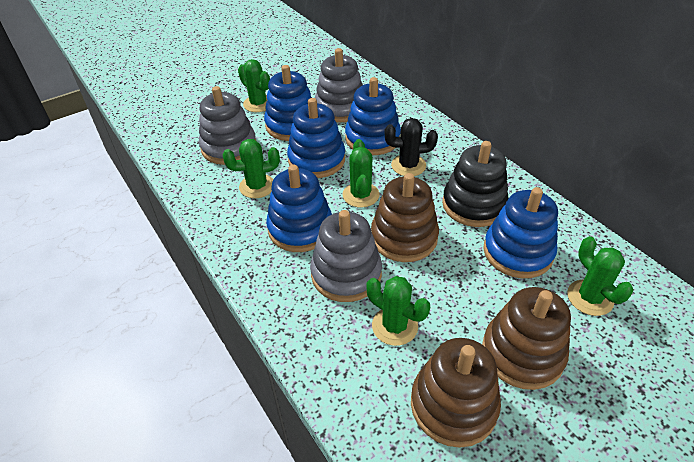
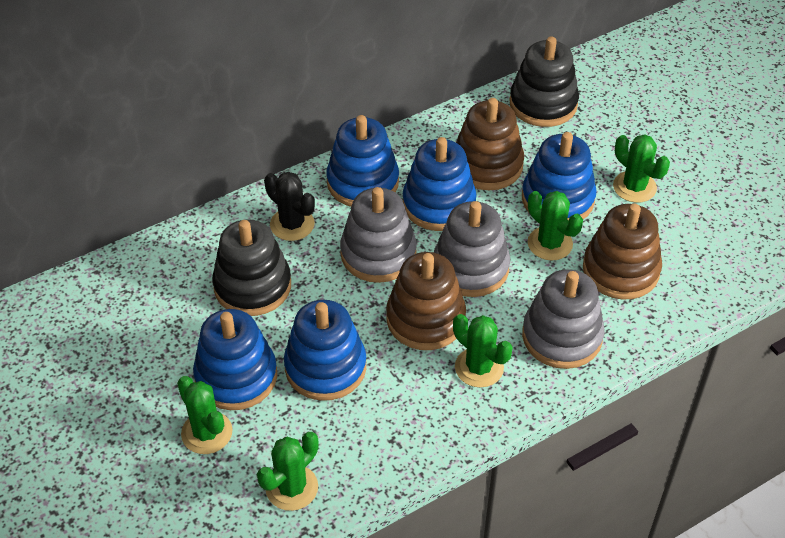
black stacking toy: 1 -> 2

